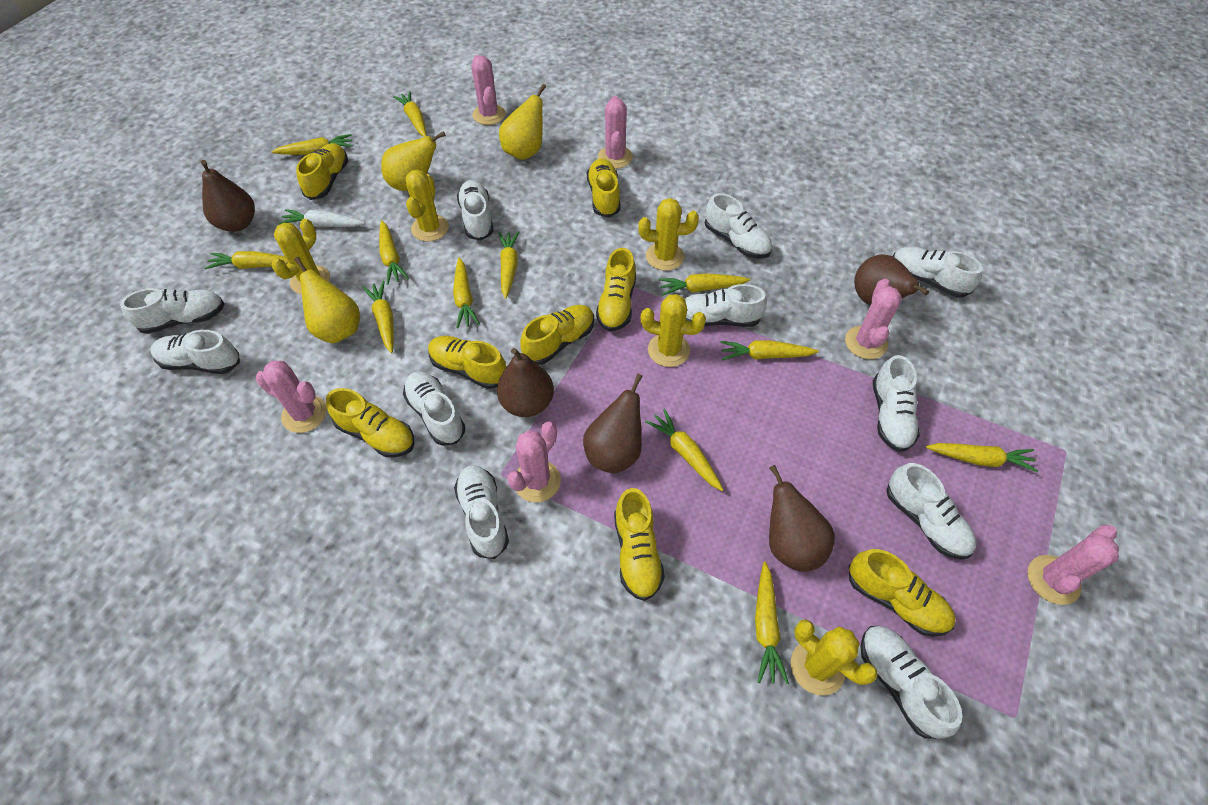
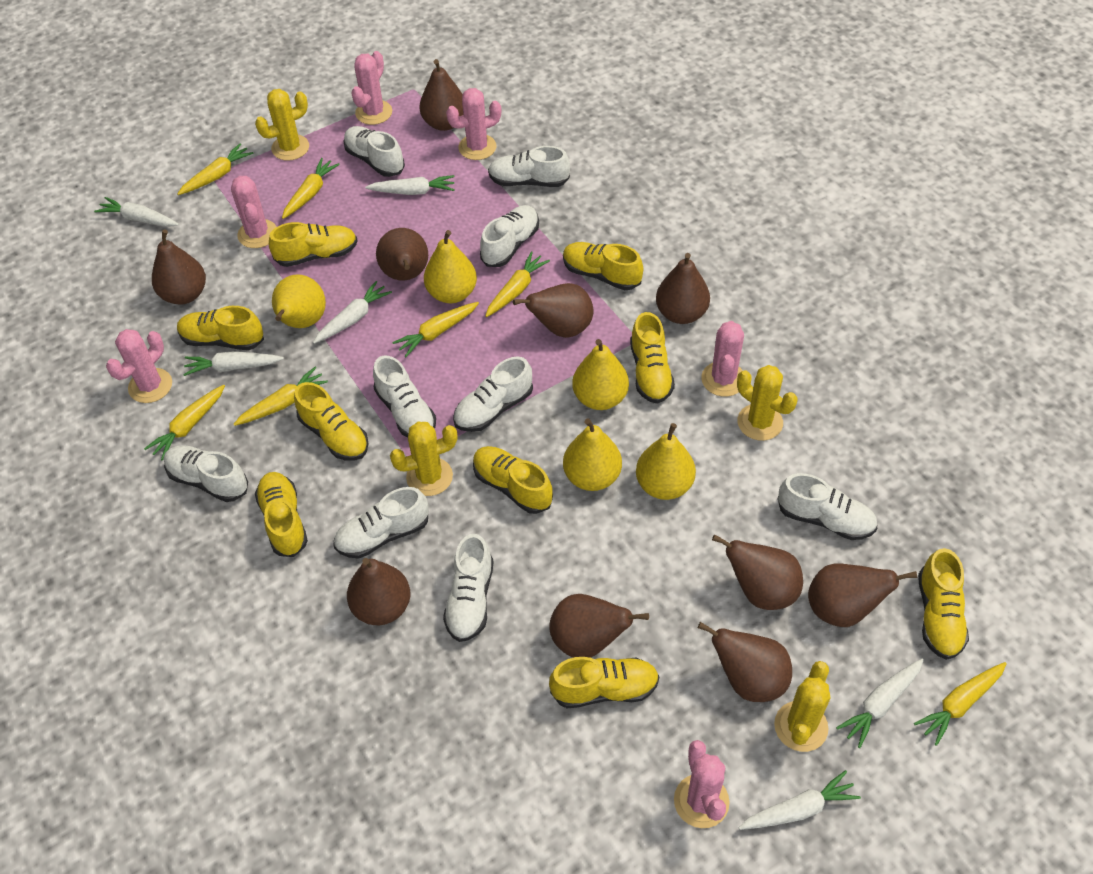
brown pear: 5 -> 10
white carrot: 1 -> 6
white shoe: 11 -> 9
yellow cactus: 5 -> 4
yellow carrot: 12 -> 7
yellow pear: 3 -> 5
yellow shoe: 8 -> 9

